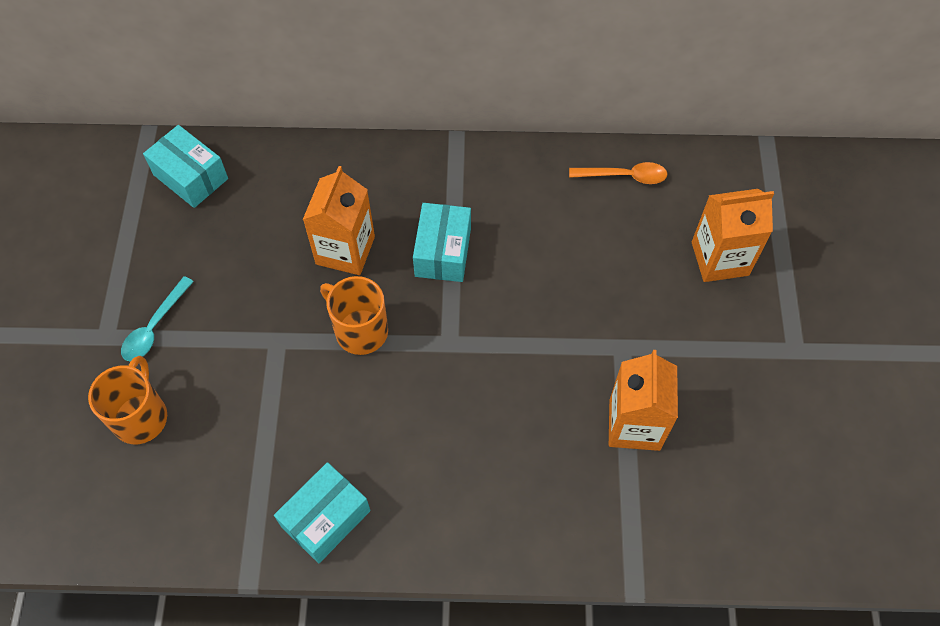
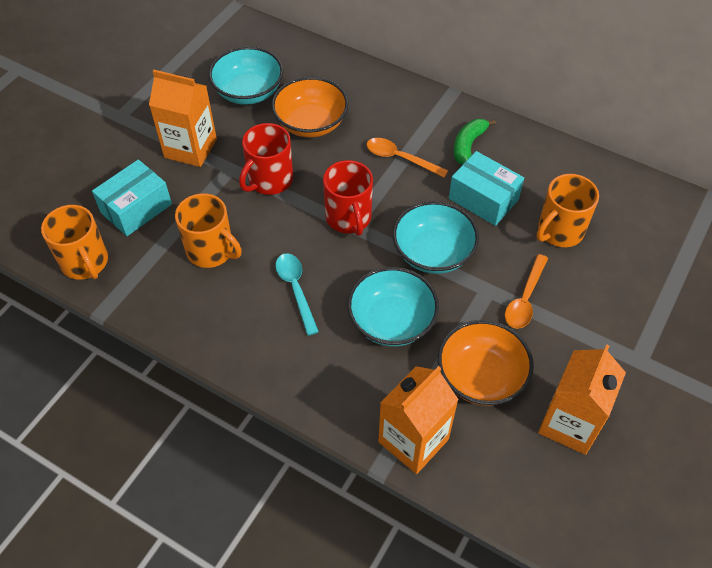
green banana: 0 -> 1
orange bowl: 0 -> 2
orange mug: 2 -> 3
orange spoon: 1 -> 2
red mug: 0 -> 2
turquoise bowl: 0 -> 3
turquoise box: 3 -> 2

